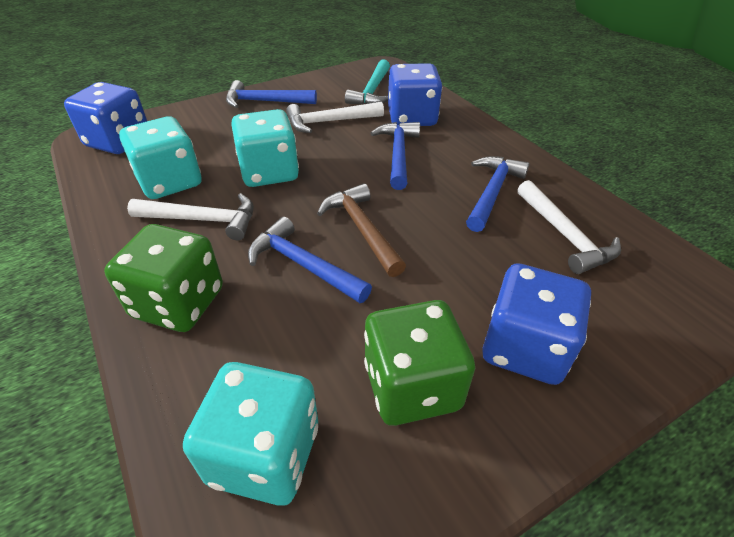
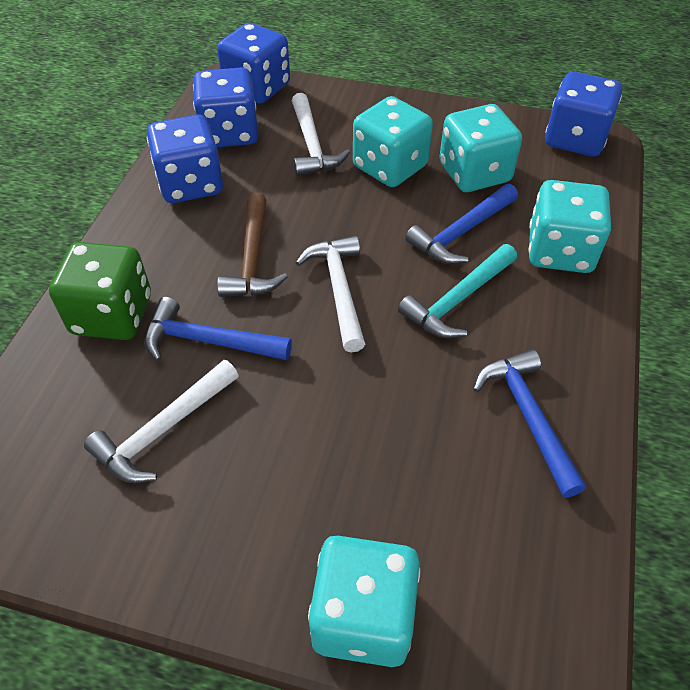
blue dice: 3 -> 4
blue hammer: 4 -> 3
green dice: 2 -> 1
turquoise dice: 3 -> 4

